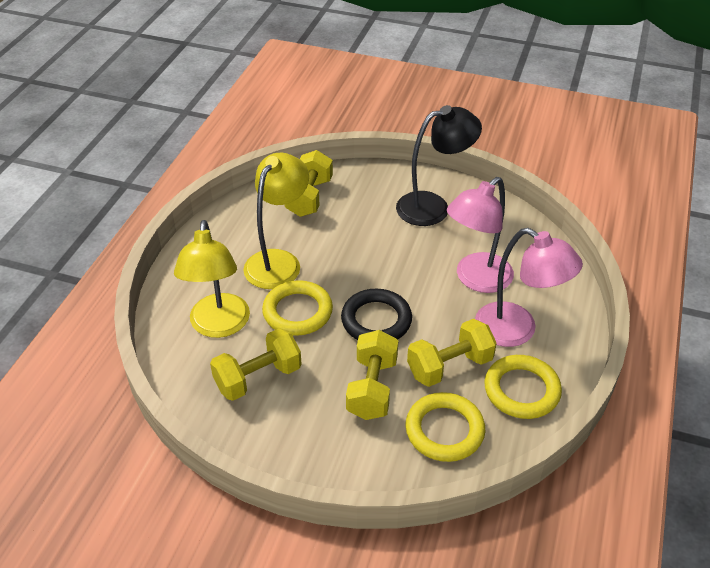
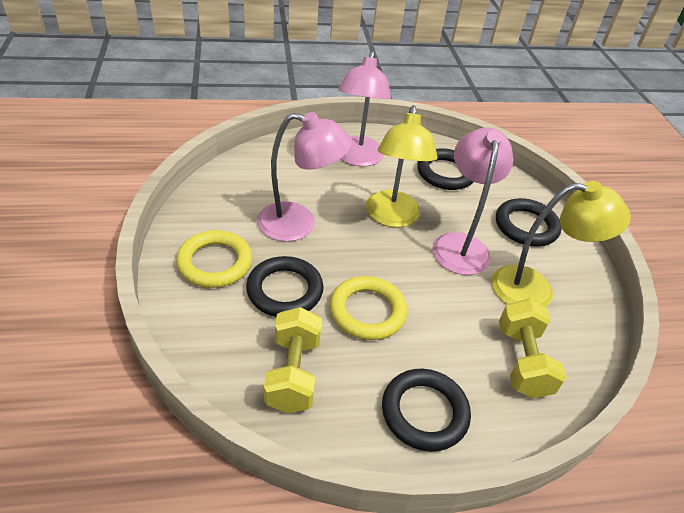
black lamp: 1 -> 0
black ring: 1 -> 4
pink lamp: 2 -> 3
yellow dumbbell: 4 -> 2
yellow ring: 3 -> 2

